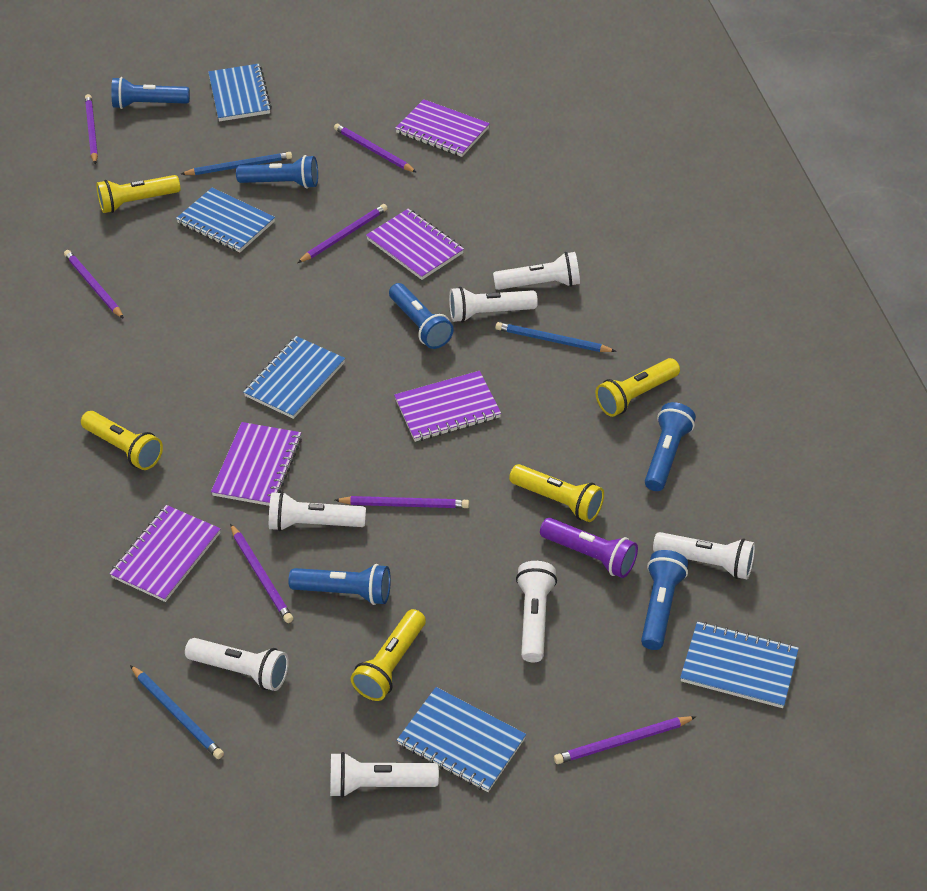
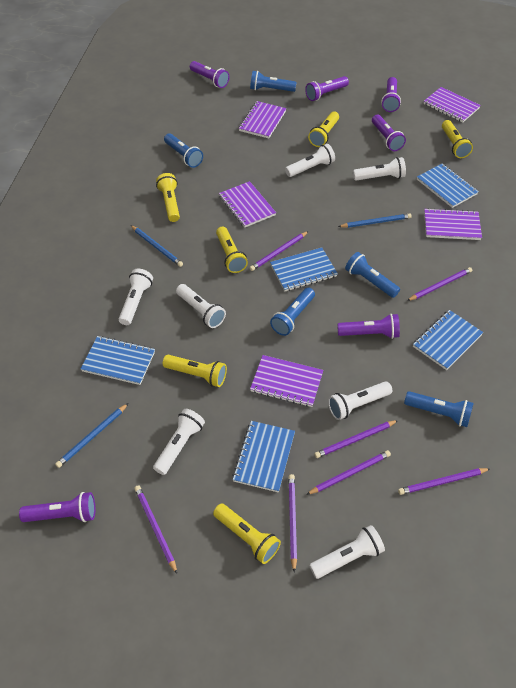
blue flashlight: 6 -> 5
purple flashlight: 1 -> 6
yellow flashlight: 5 -> 6

